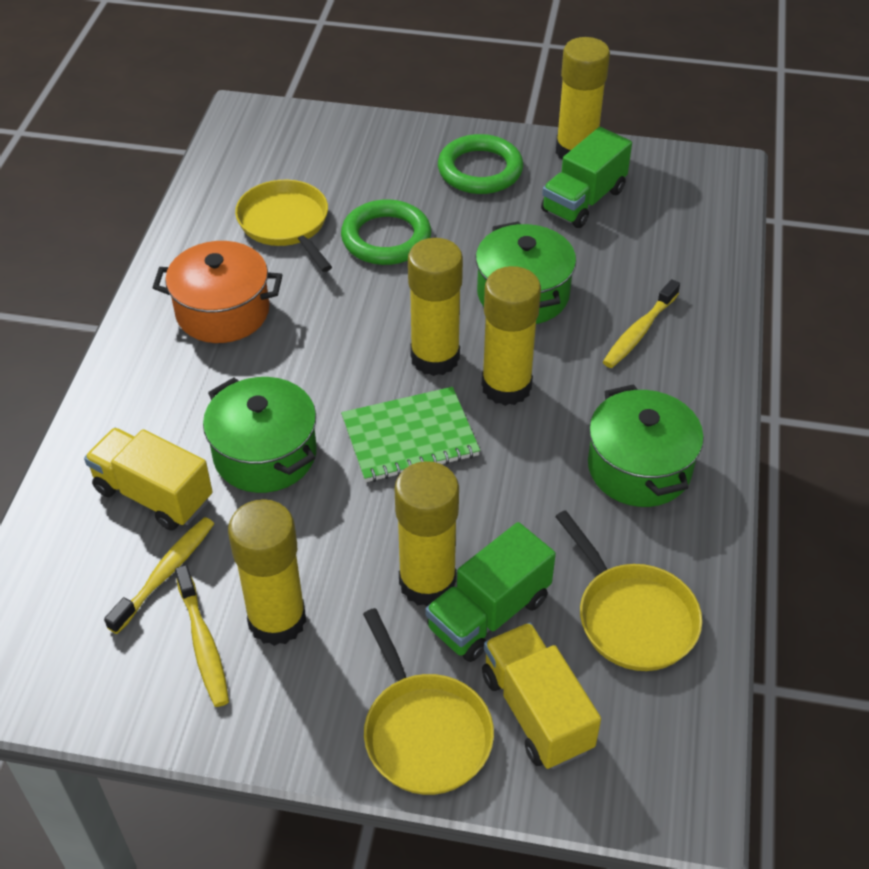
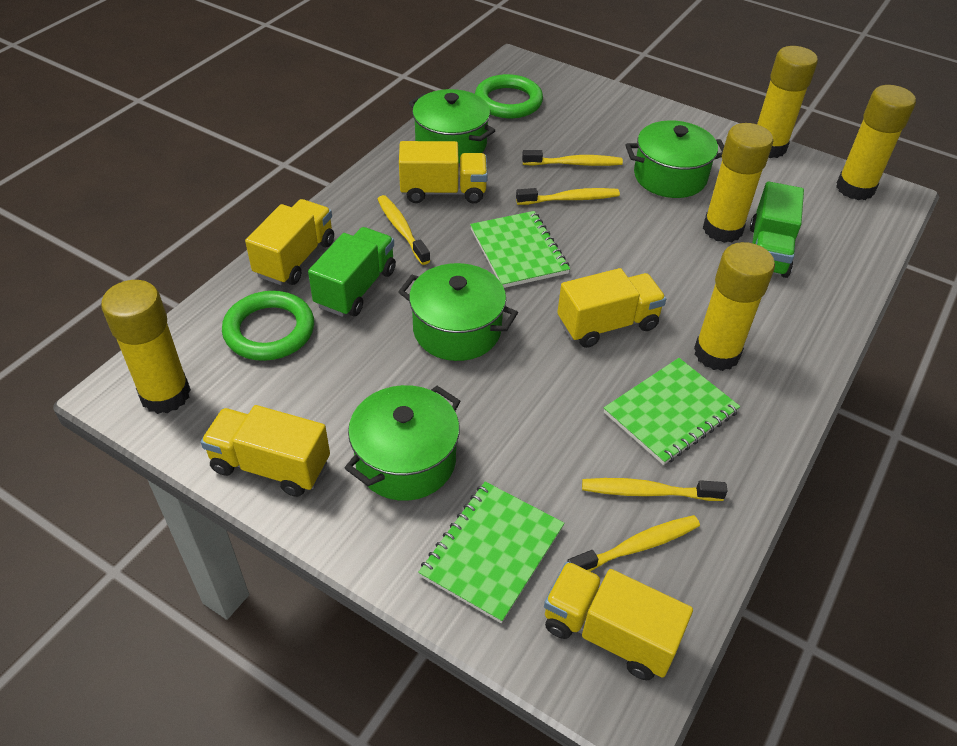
green notebook: 1 -> 3
green pot: 3 -> 4
orange pot: 1 -> 0
yellow pan: 3 -> 0
yellow toothbrush: 3 -> 5
yellow truck: 2 -> 5

